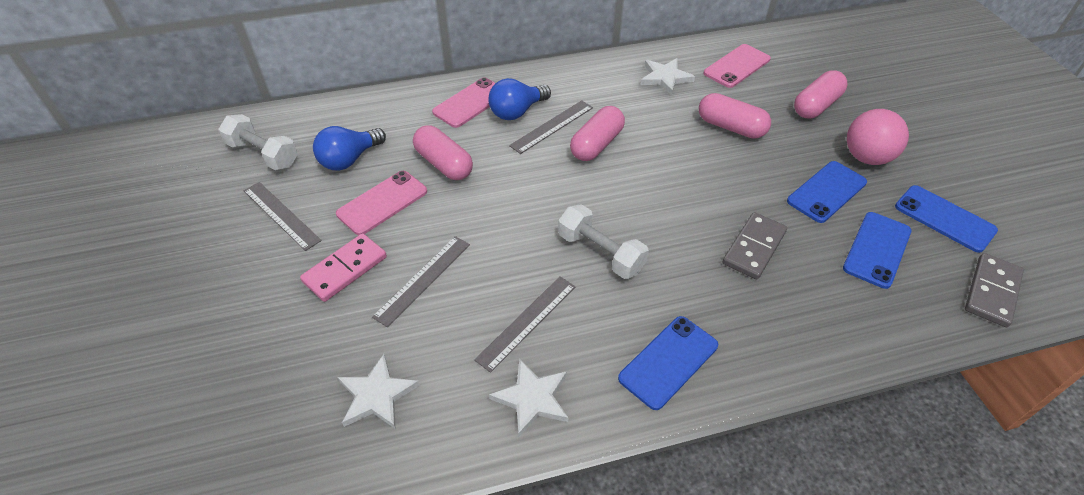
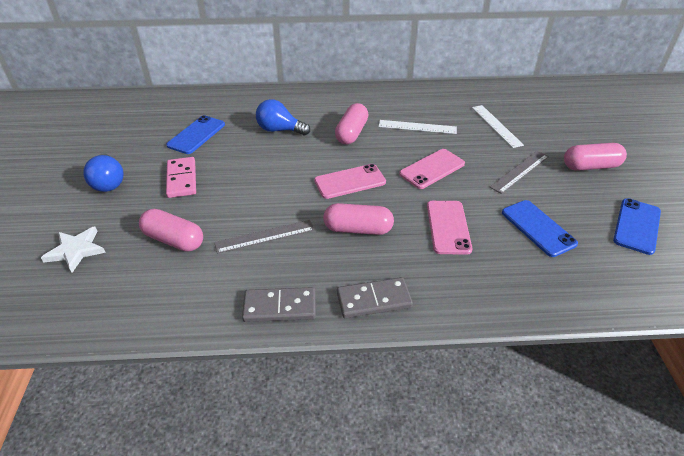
blue phone: 4 -> 3
grey ruler: 4 -> 2
pink ball: 1 -> 0
white dumbbell: 2 -> 0
white ruler: 0 -> 2
white star: 3 -> 1

